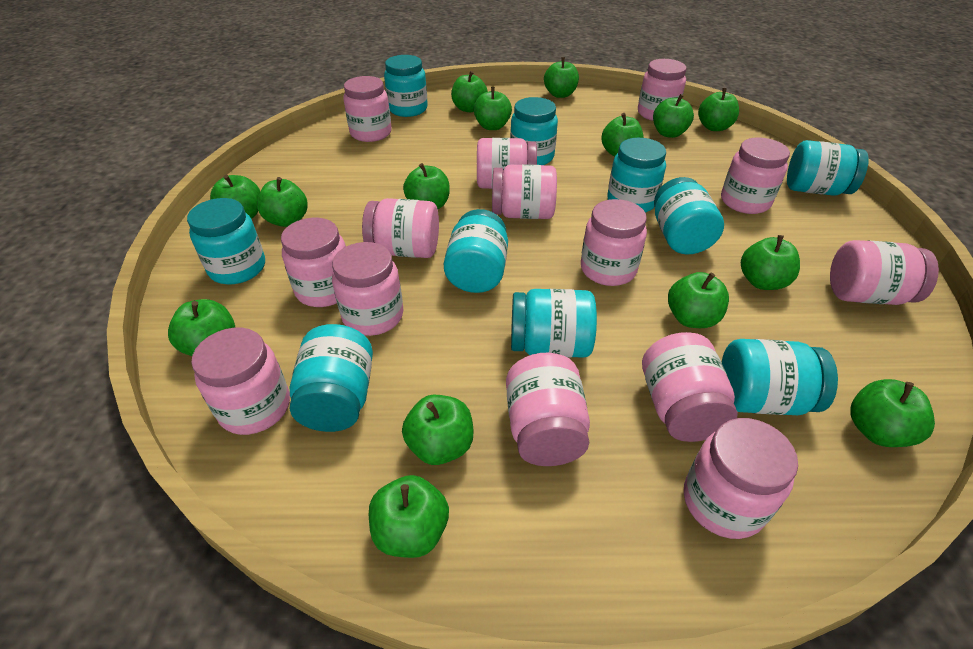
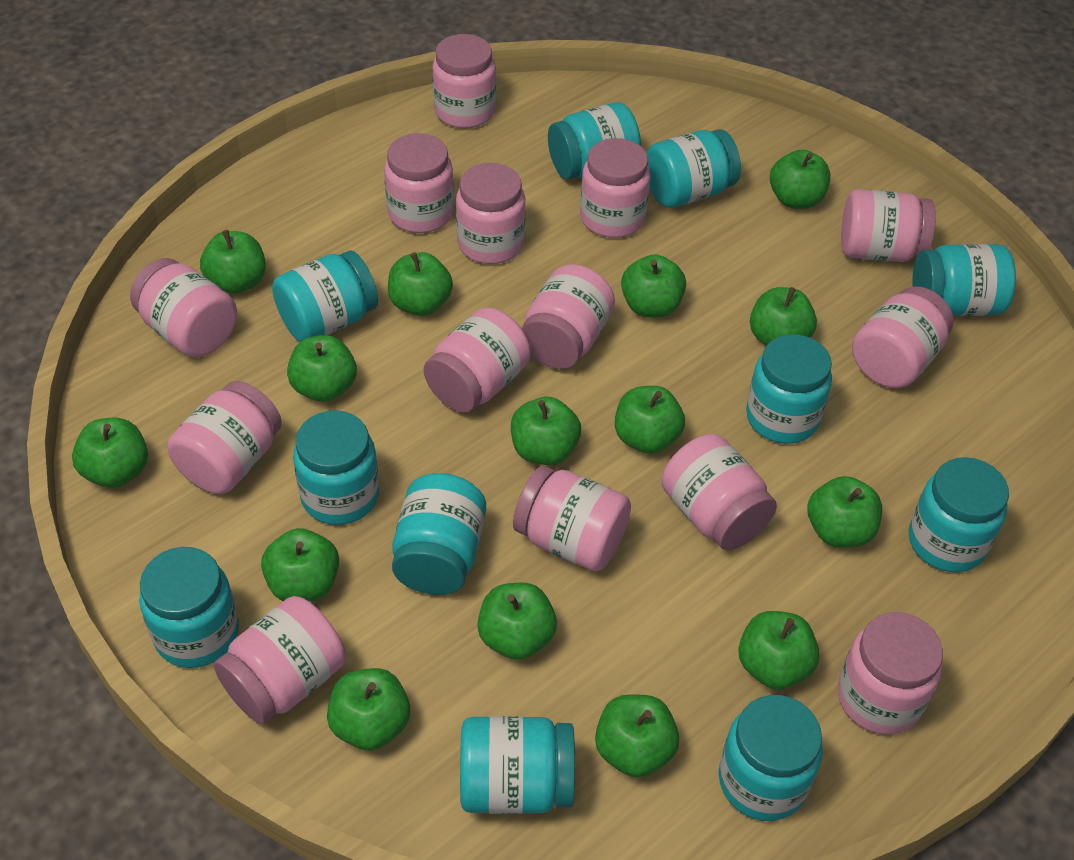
turquoise jar: 10 -> 11

